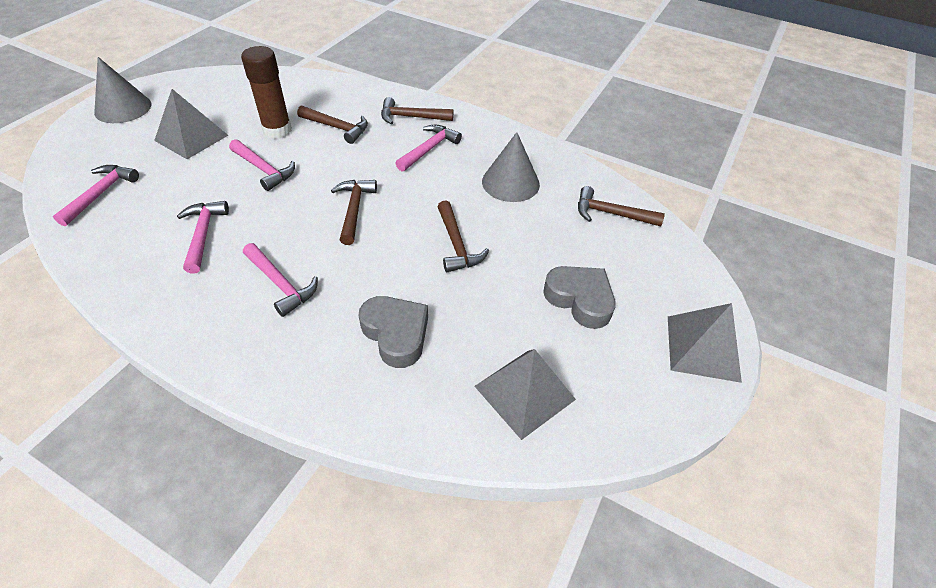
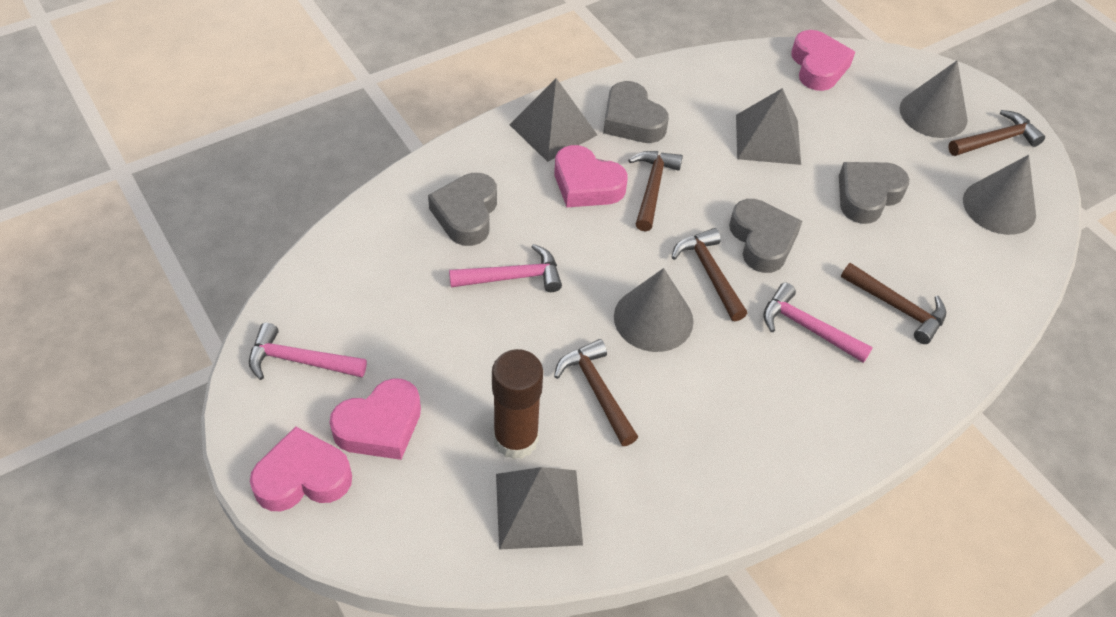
grey cone: 2 -> 3
grey heart: 2 -> 4
pink hammer: 5 -> 3
pink heart: 0 -> 4

